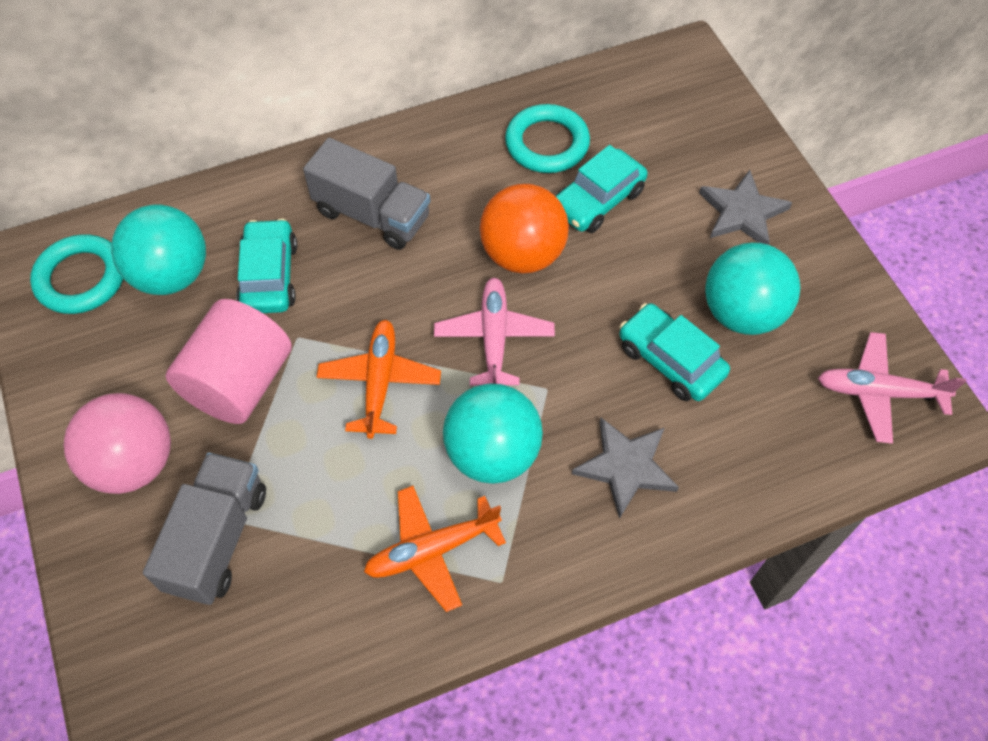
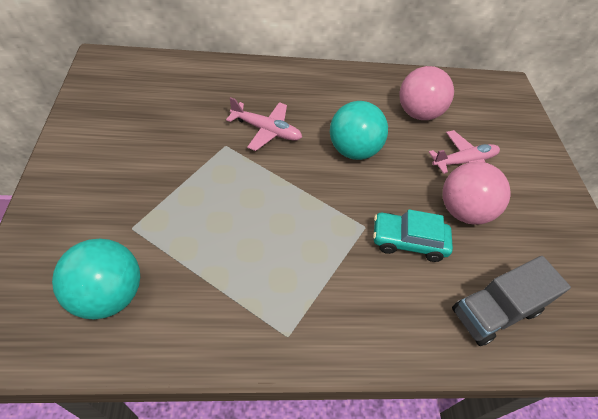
grey star: 2 -> 0
grey truck: 2 -> 1
orange ball: 1 -> 0
orange plane: 2 -> 0
pink ball: 1 -> 2
pink cylinder: 1 -> 0
turquoise ball: 3 -> 2
turquoise car: 3 -> 1
turquoise ring: 2 -> 0

